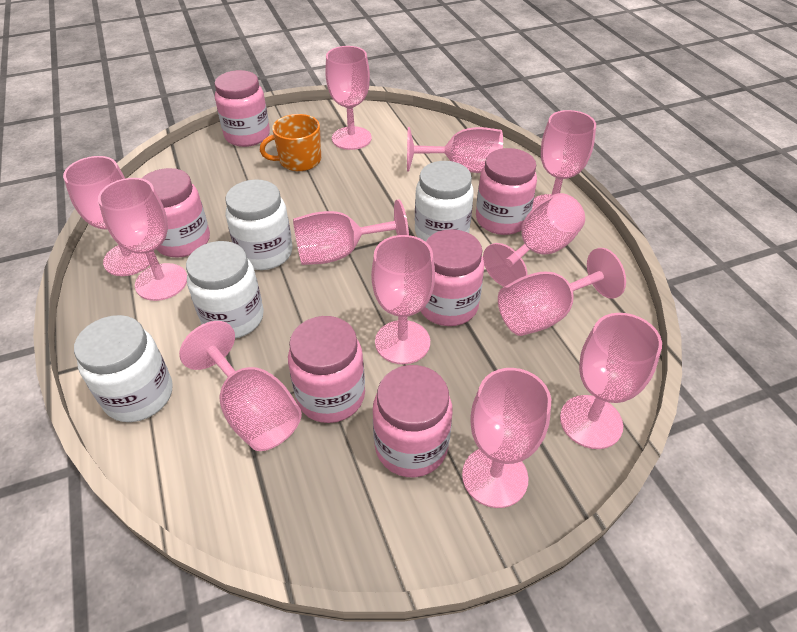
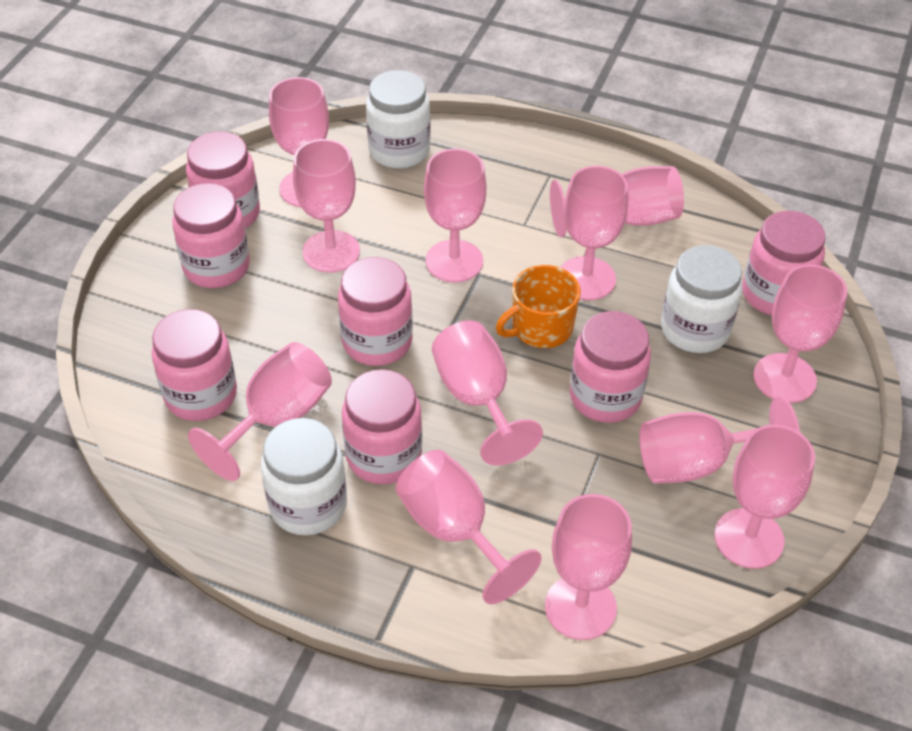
pink jar: 6 -> 7
white jar: 4 -> 3

